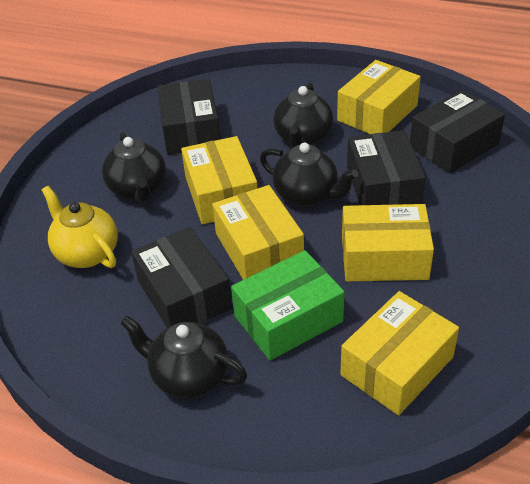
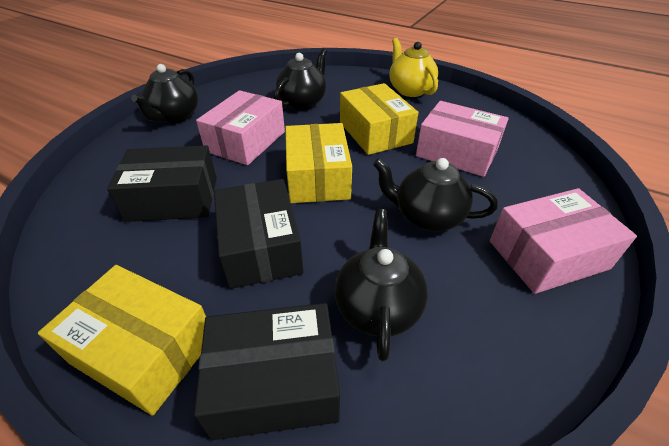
black box: 4 -> 3
green box: 1 -> 0
pink box: 0 -> 3
yellow box: 5 -> 3

